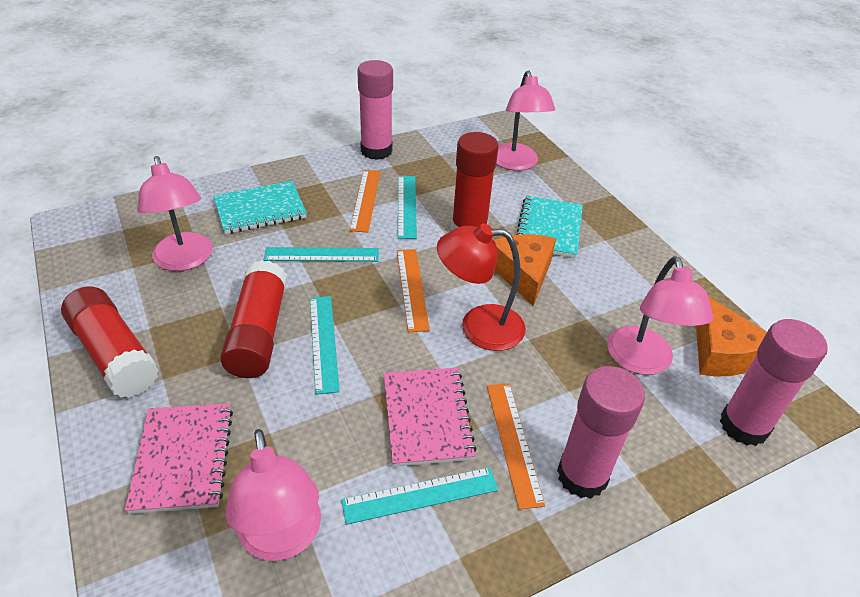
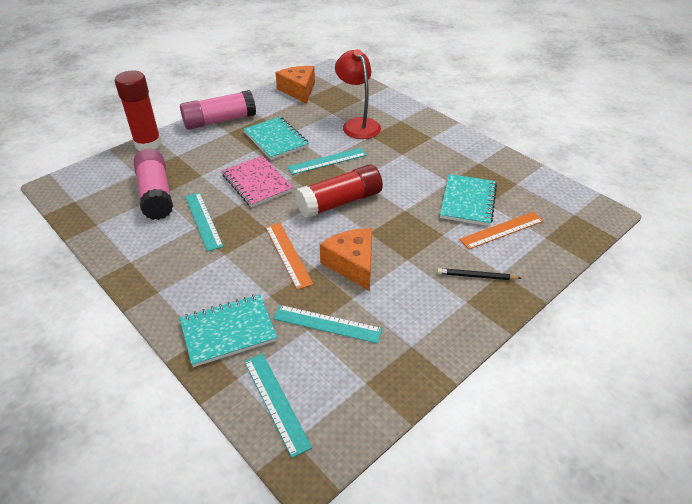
black pencil: 0 -> 1
orange ruler: 3 -> 2
pink glue stick: 3 -> 2
pink lamp: 4 -> 0
pink notebook: 2 -> 1
red glue stick: 3 -> 2
turquoise notebook: 2 -> 3

